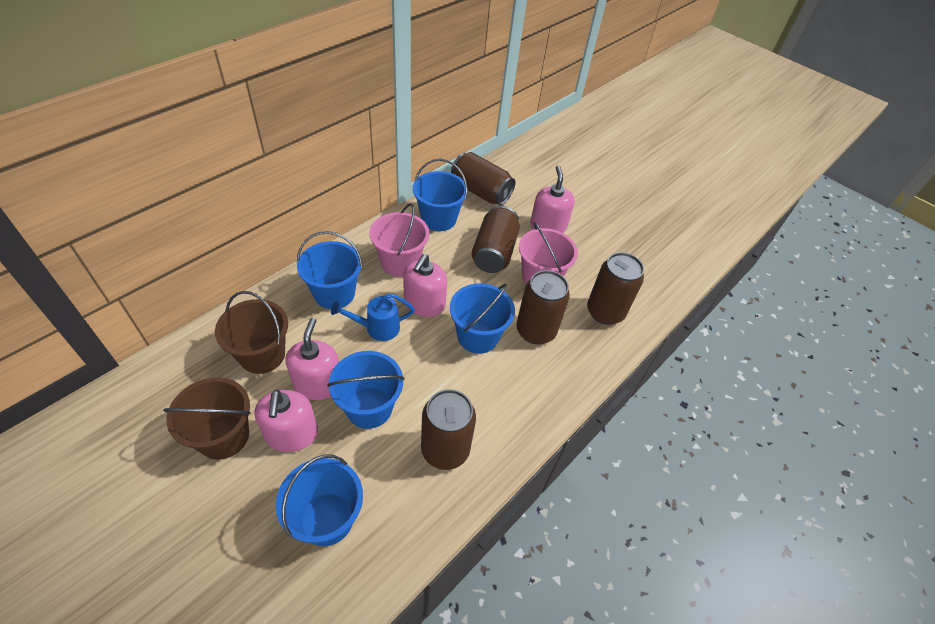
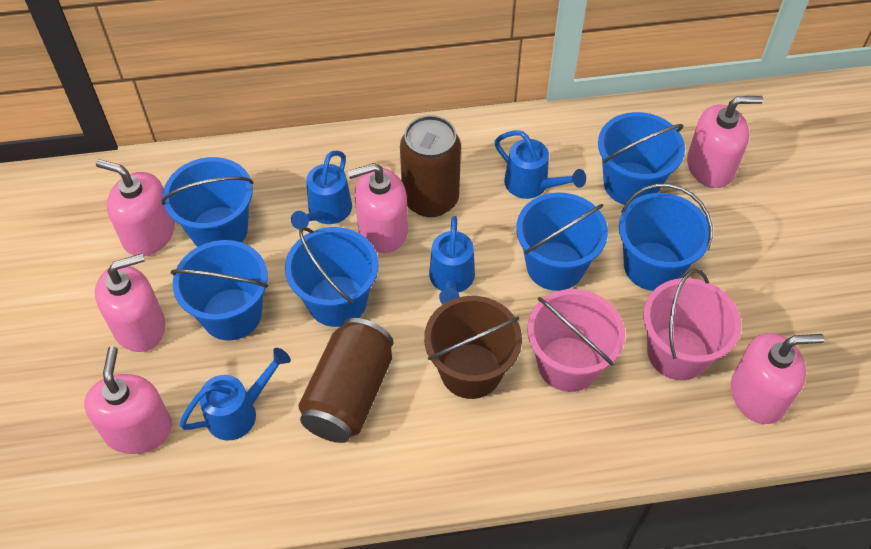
blue bucket: 5 -> 6
blue watering can: 1 -> 4
brown bucket: 2 -> 1
brown can: 5 -> 2
pink soap dispenser: 4 -> 6

